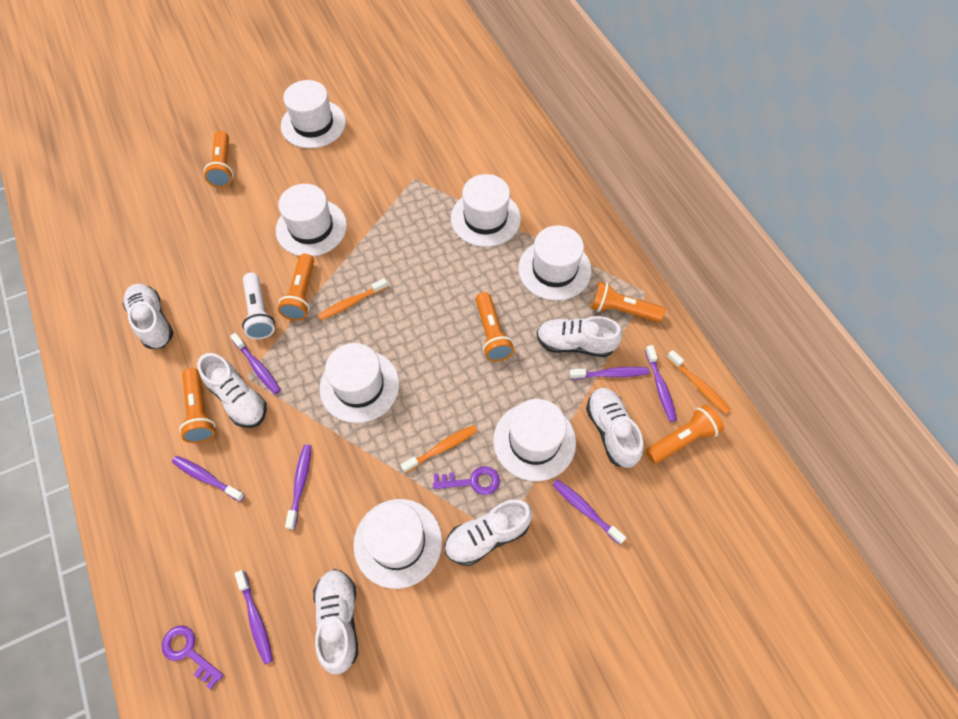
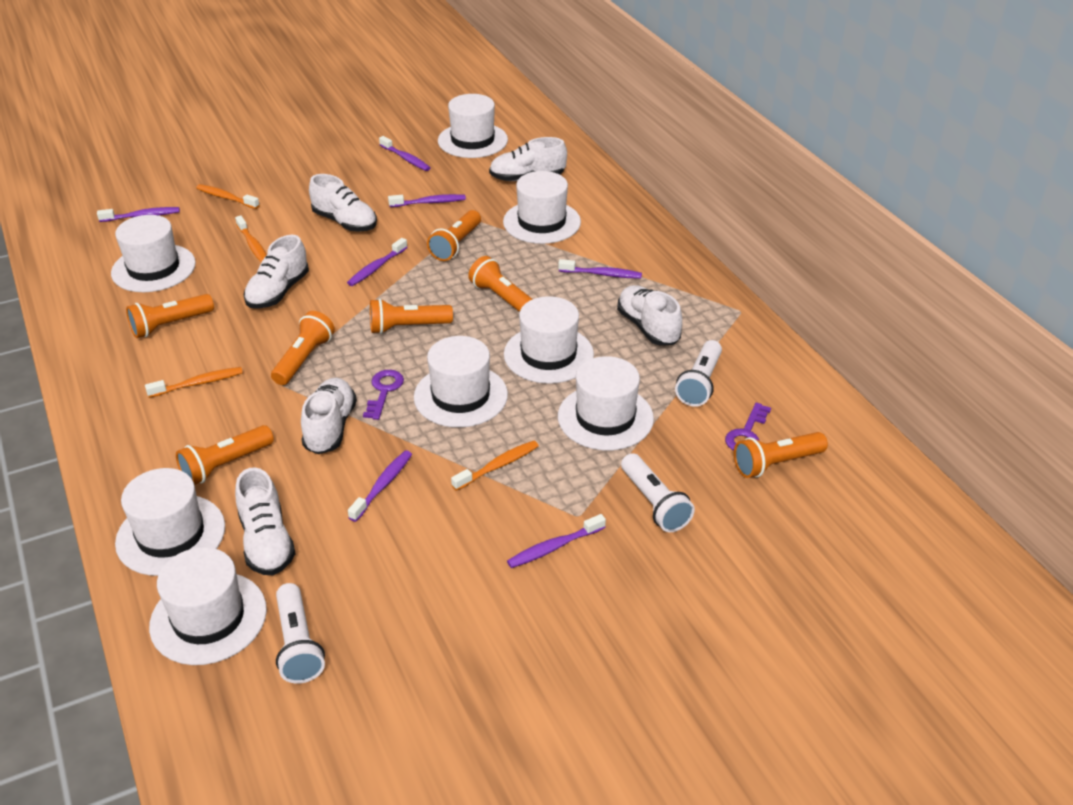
orange flashlight: 6 -> 7
orange toothbrush: 3 -> 4
white flashlight: 1 -> 3
white hat: 7 -> 8

